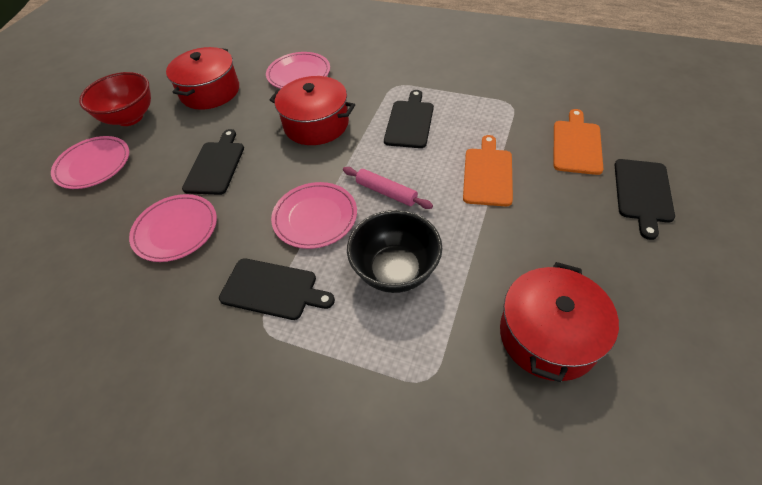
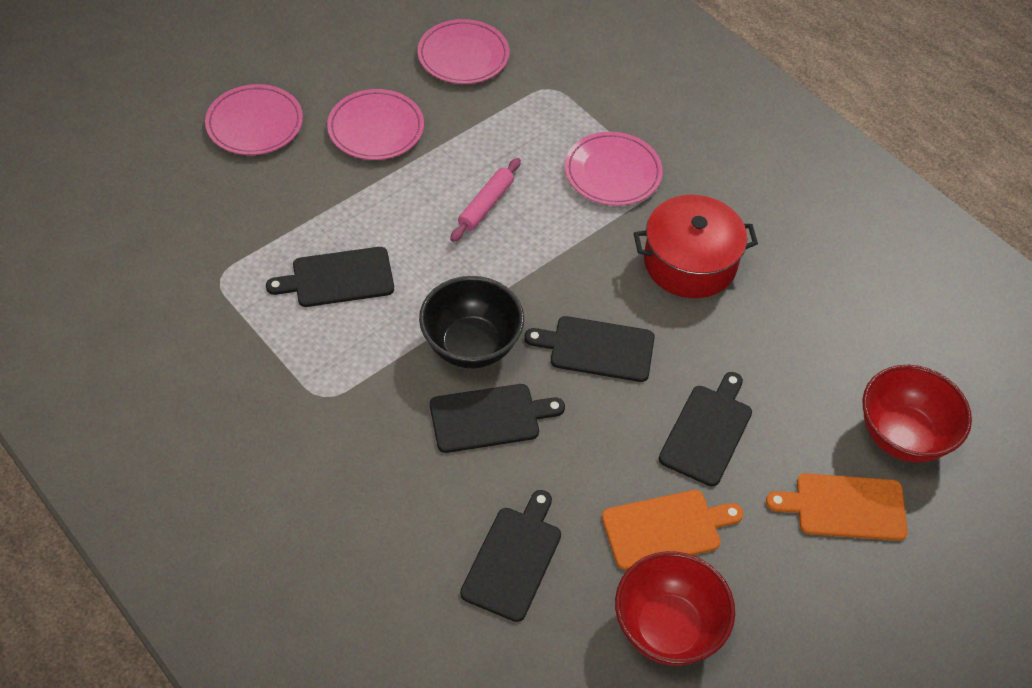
black cutting board: 4 -> 5
red bowl: 1 -> 2
red pot: 3 -> 1

